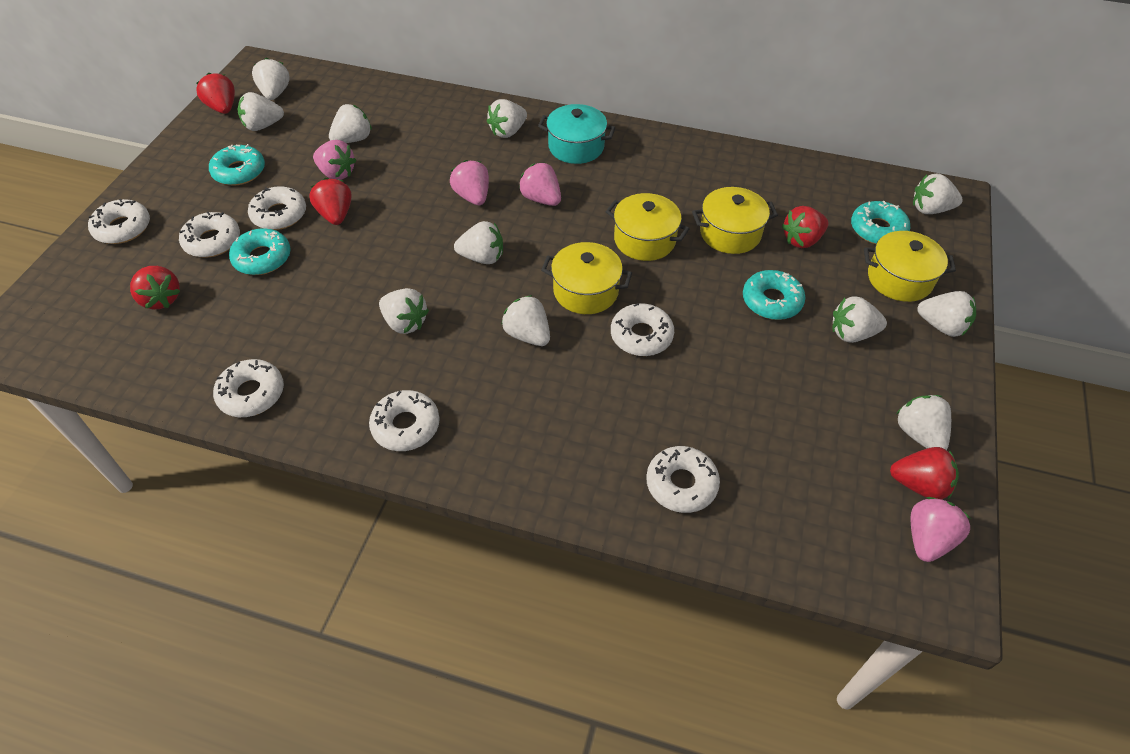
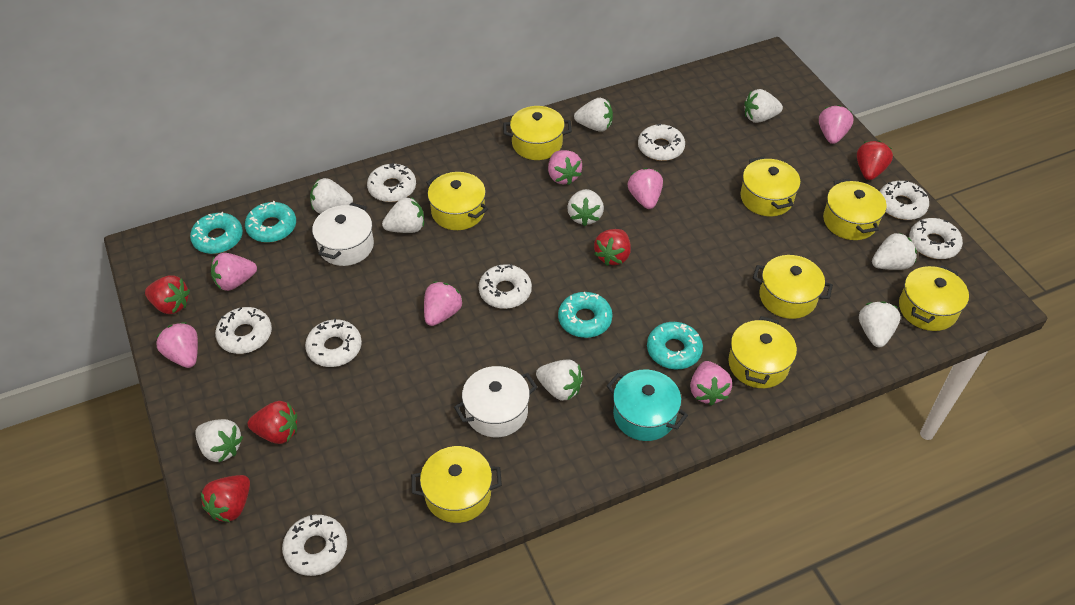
pink strawberry: 4 -> 7
white donut: 7 -> 8
white pot: 0 -> 2
white strawberry: 11 -> 9
yellow pot: 4 -> 8

